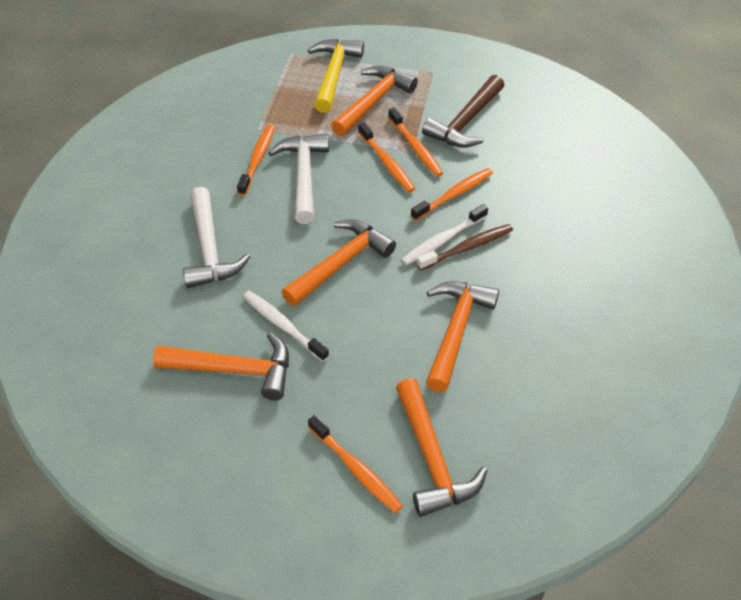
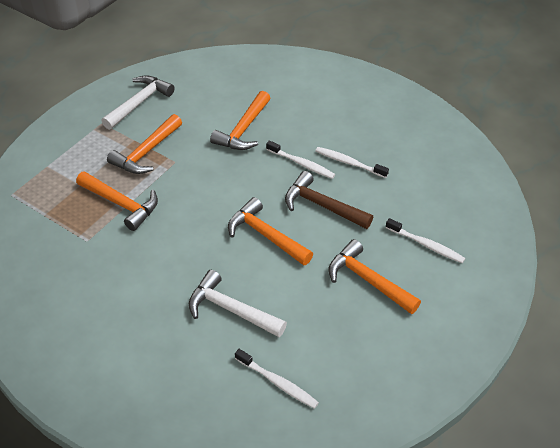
brown toothbrush: 1 -> 0
orange toothbrush: 5 -> 0
white toothbrush: 2 -> 4
yellow hammer: 1 -> 0

